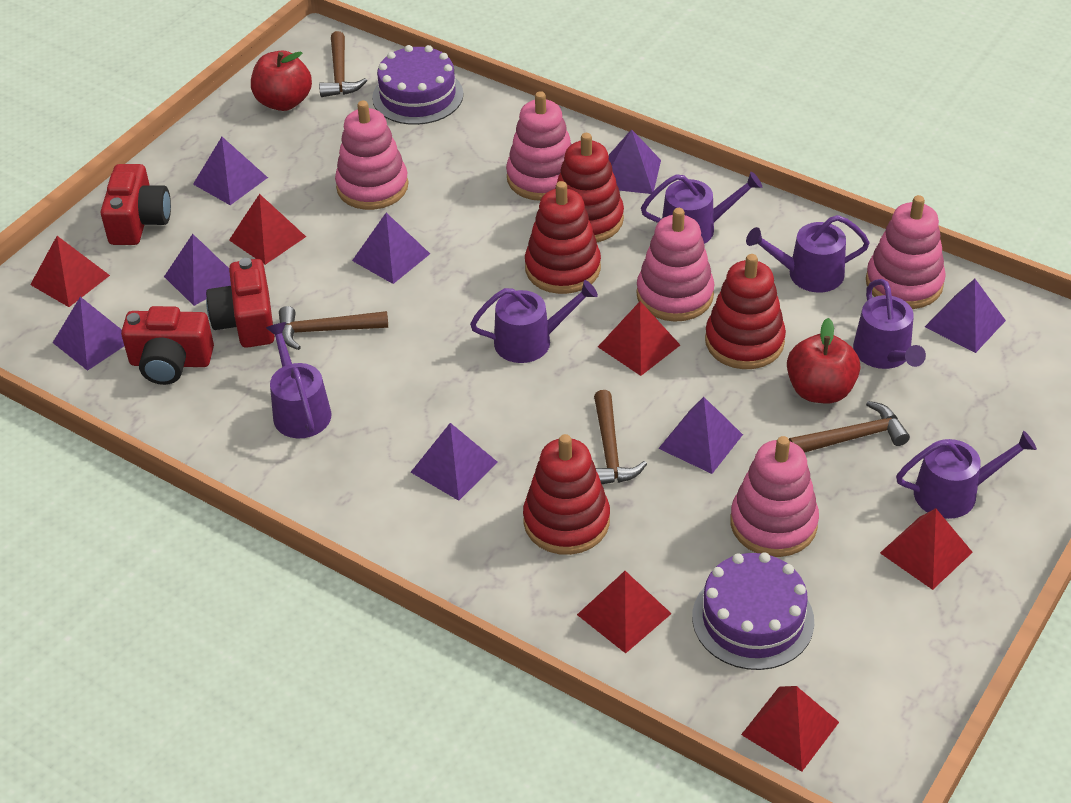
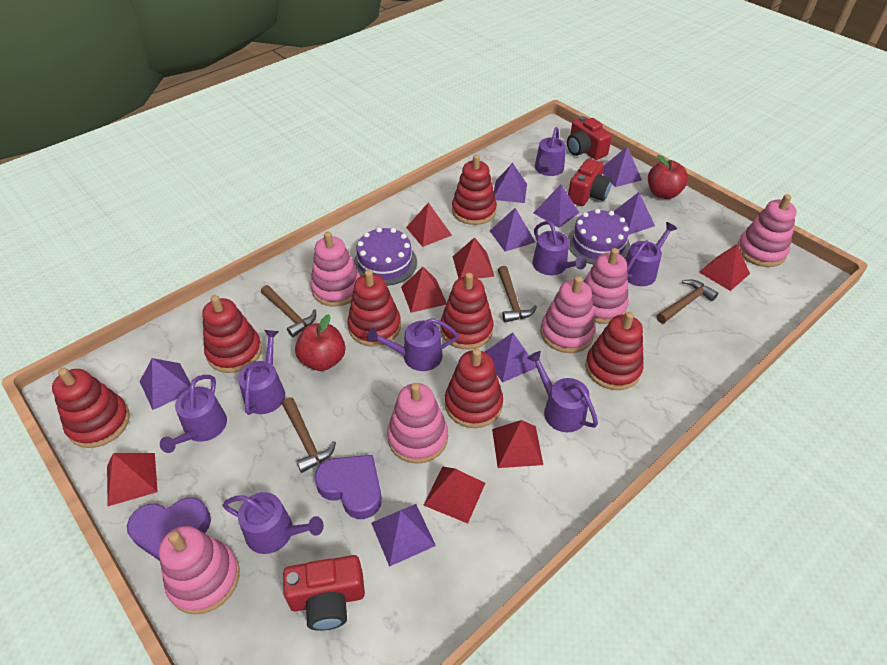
pink stacking toy: 5 -> 6
purple heart: 0 -> 2
purple watering can: 6 -> 8
red pyramid: 6 -> 7
red stacking toy: 4 -> 7

